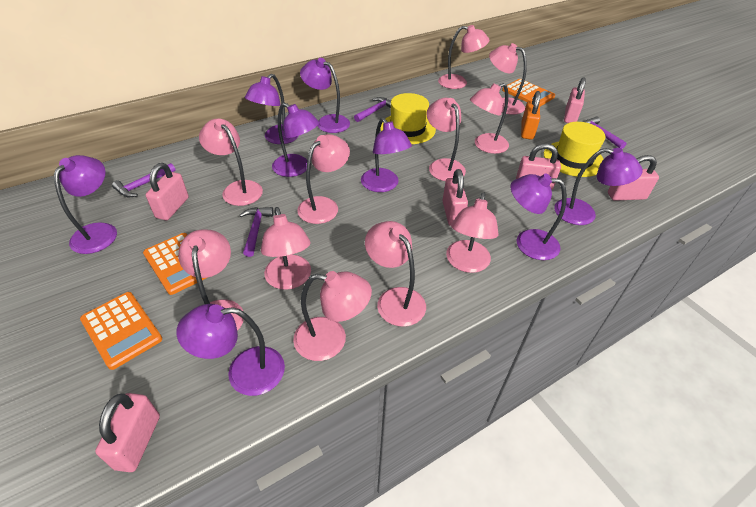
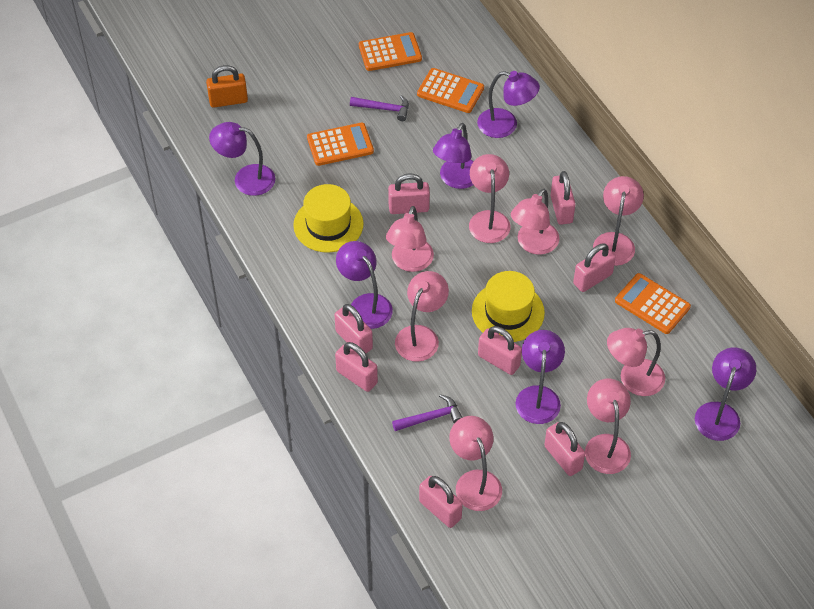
orange calculator: 3 -> 4
pink lamp: 11 -> 8
pink padlock: 6 -> 8
purple hammer: 4 -> 2
purple lamp: 8 -> 6

